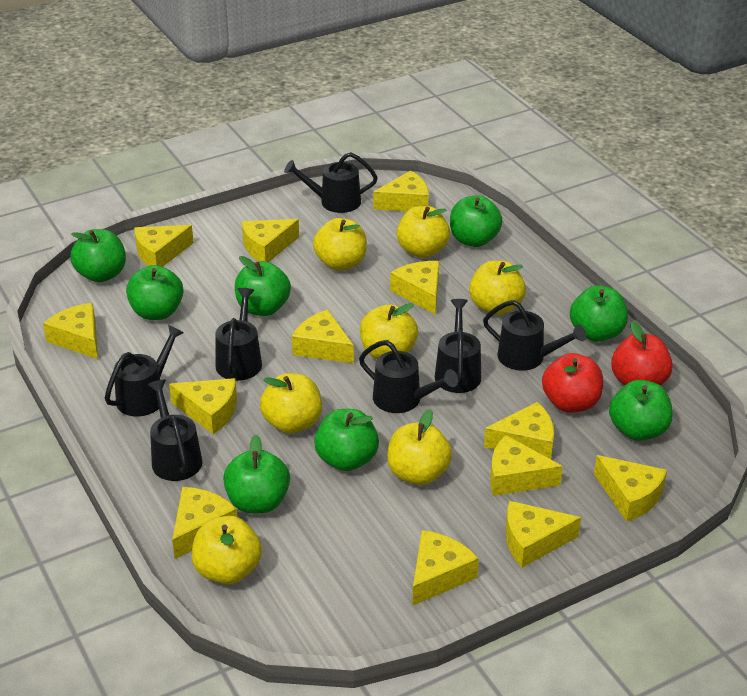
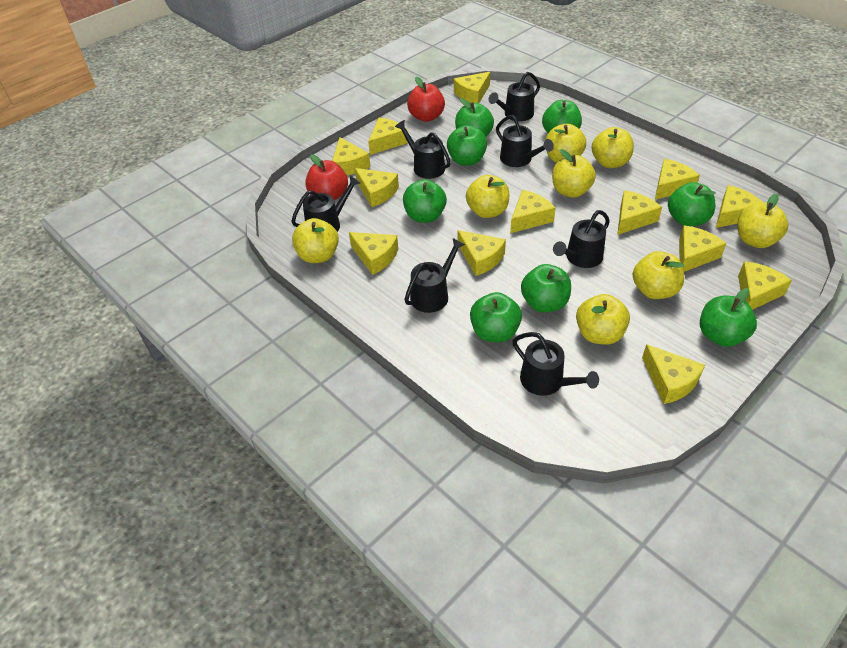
yellow apple: 7 -> 8

